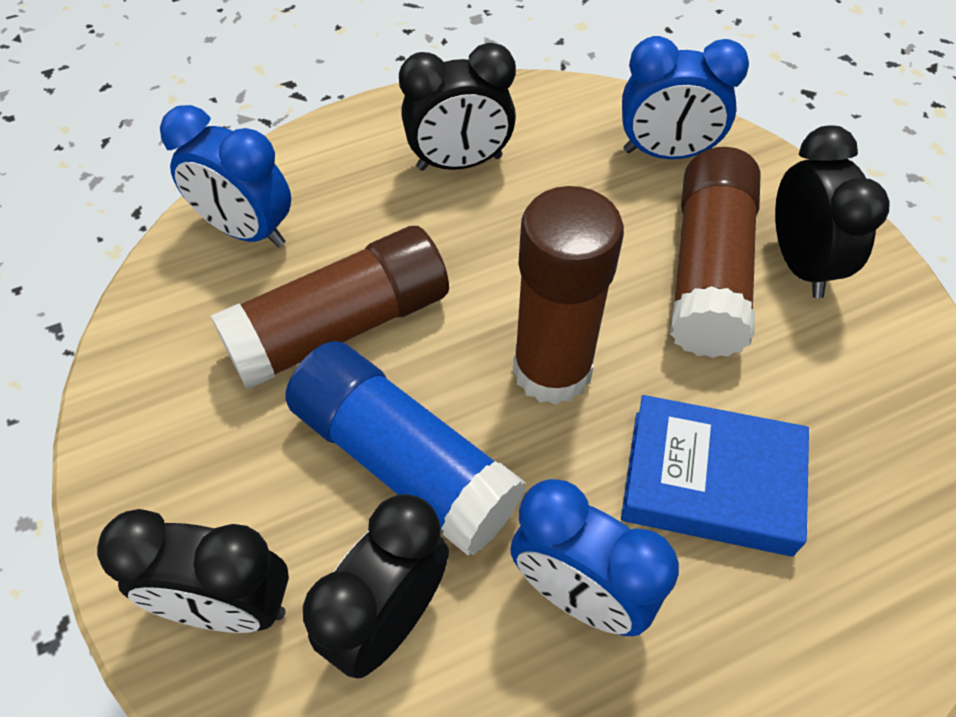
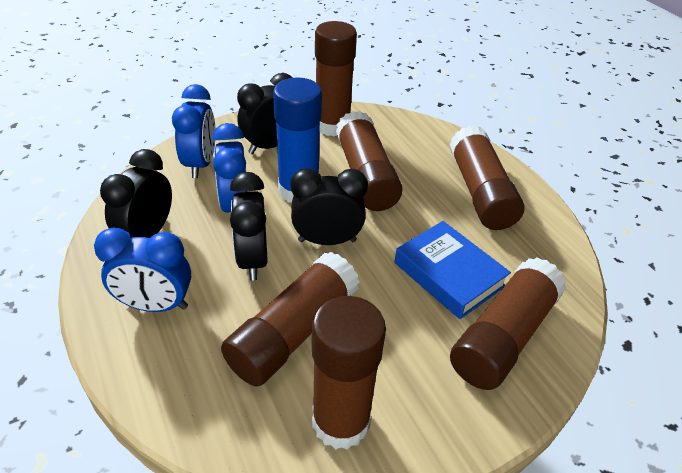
brown glue stick: 3 -> 6

